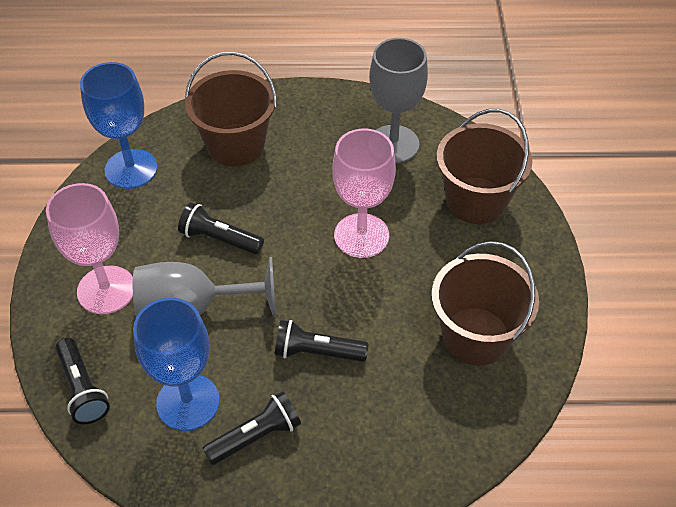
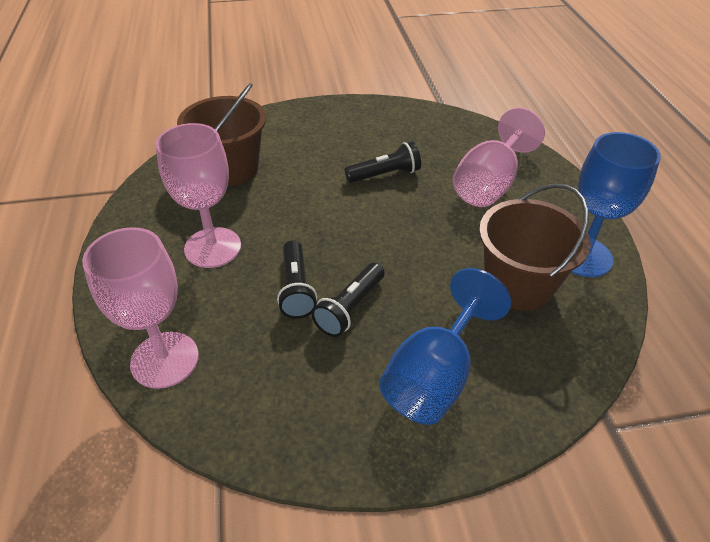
black flashlight: 4 -> 3
brown bucket: 3 -> 2
grey goblet: 2 -> 0
pink goblet: 2 -> 3

